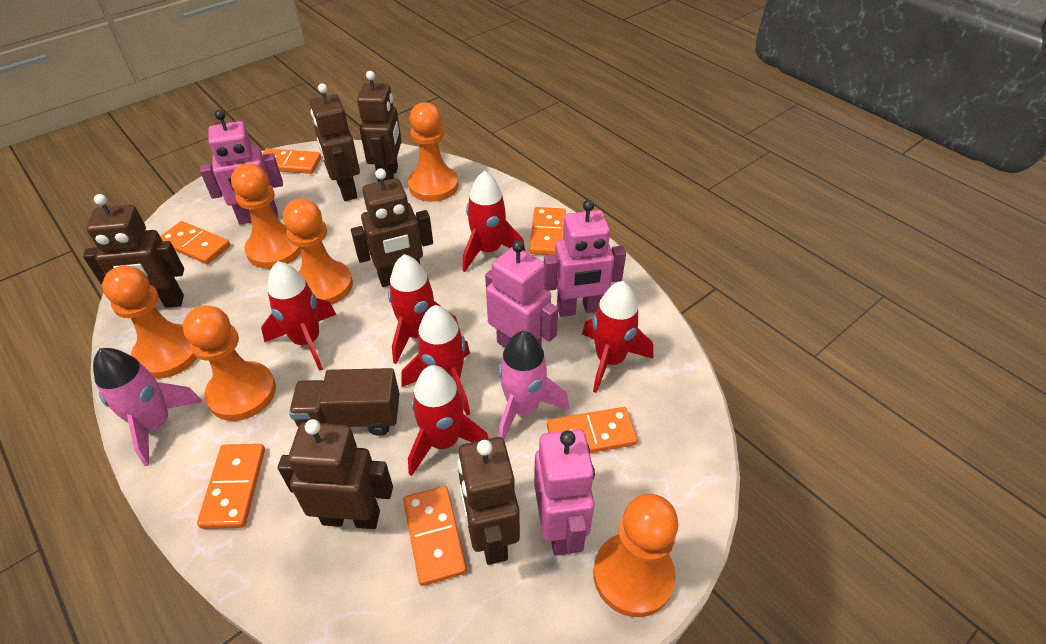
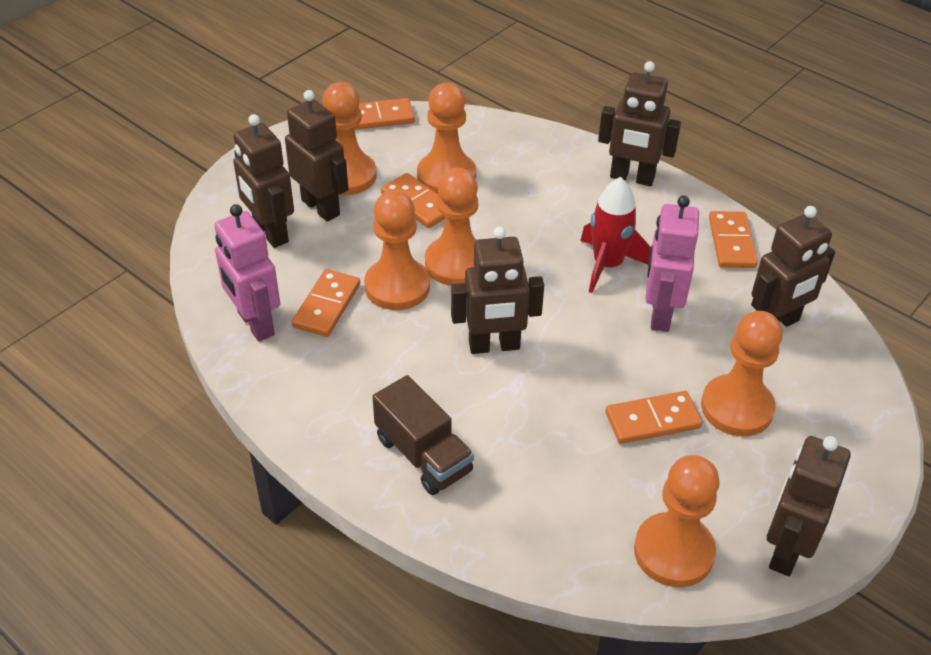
orange domino: 6 -> 5
pink robot: 4 -> 2
pink rocket: 2 -> 0
red rocket: 6 -> 1

